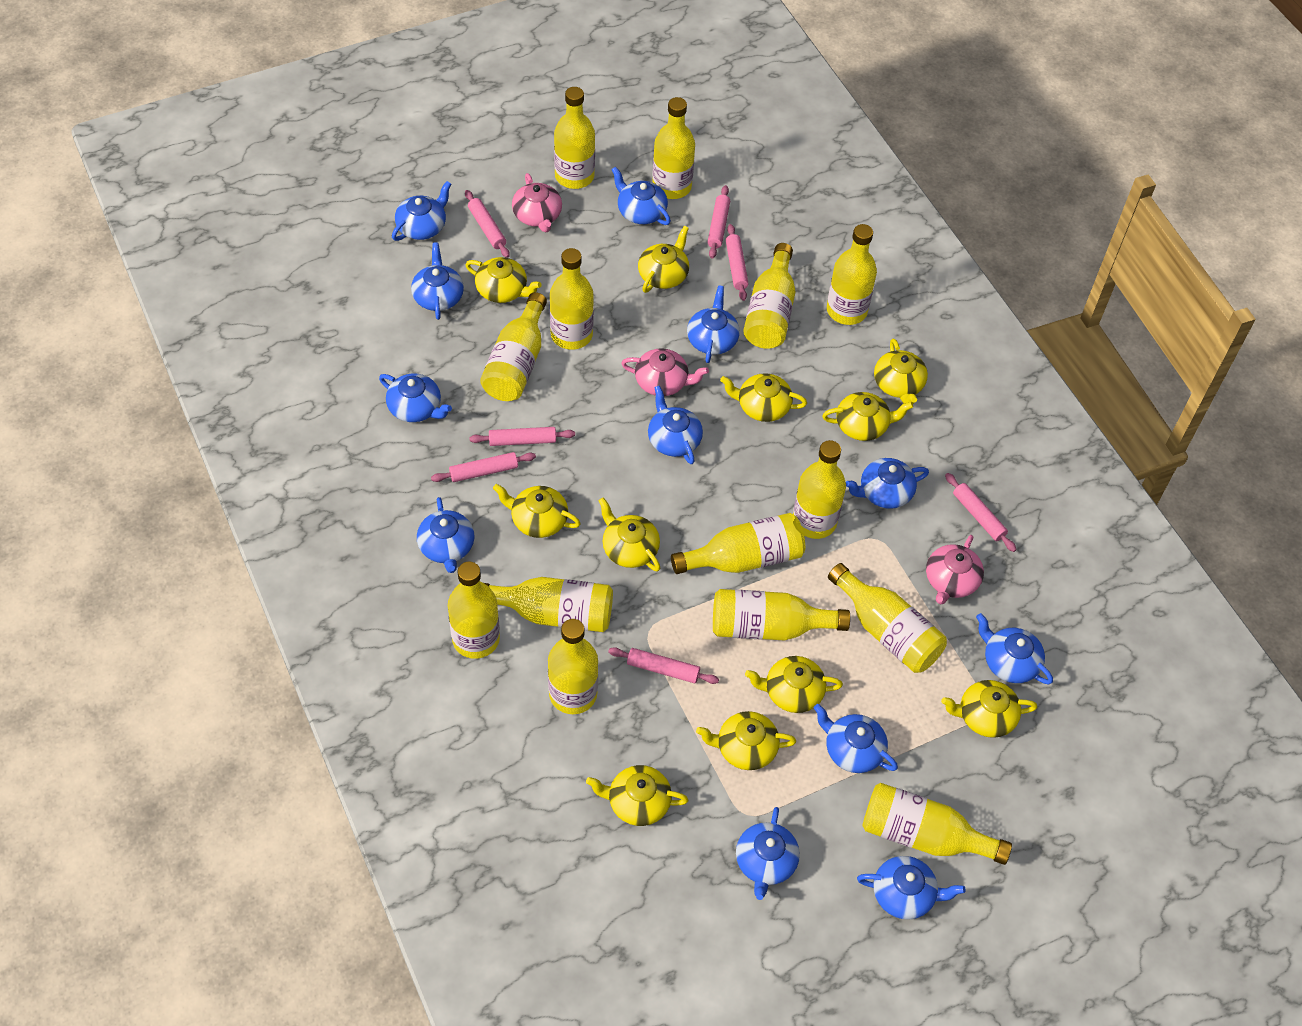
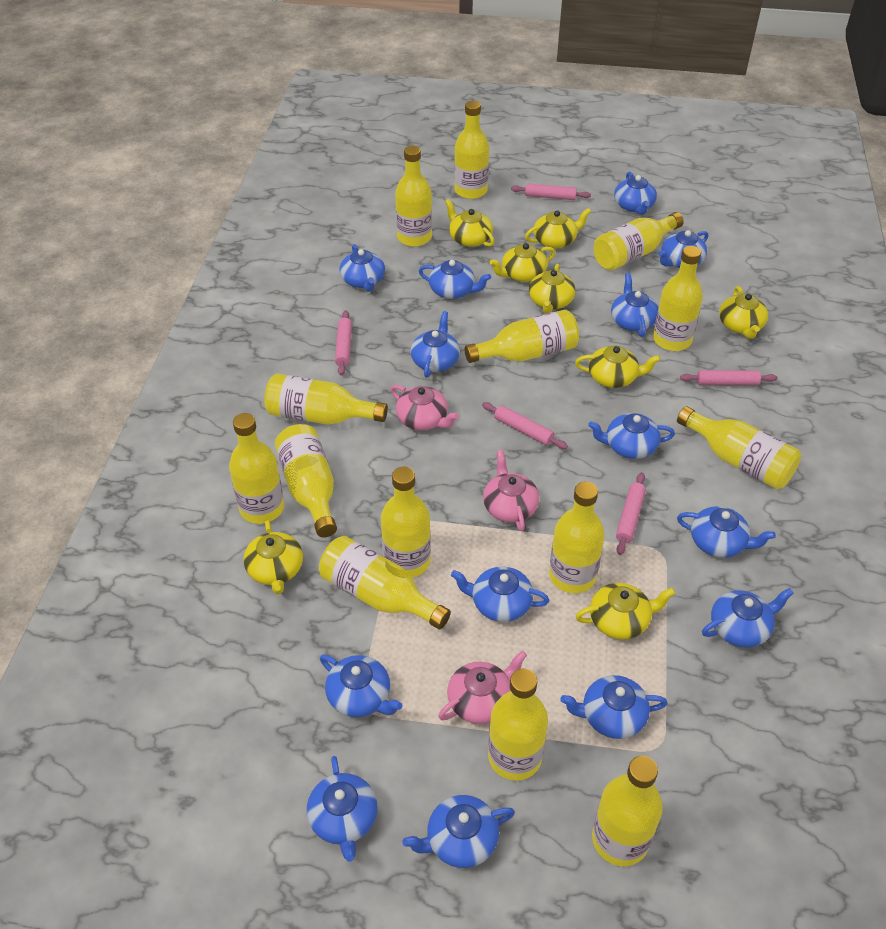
blue teapot: 12 -> 14
pink rolling pin: 7 -> 5
yellow teapot: 11 -> 8

